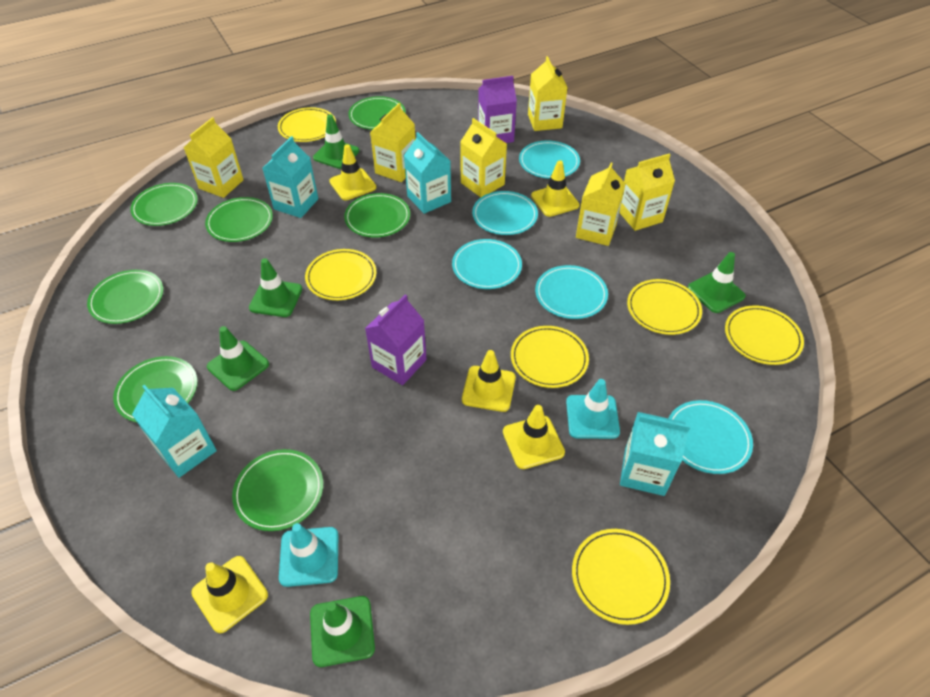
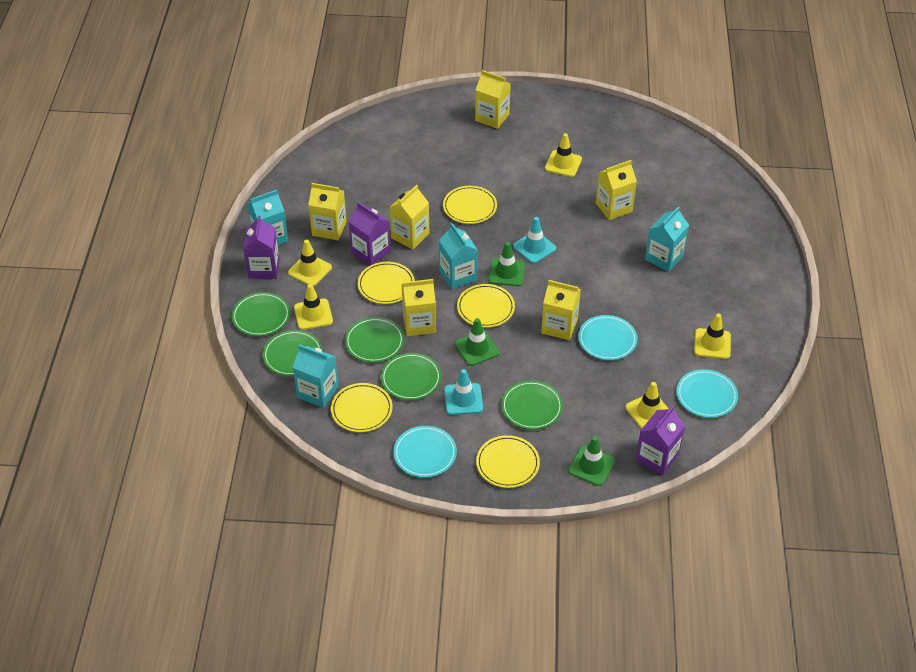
green plate: 7 -> 5
green traffic cone: 5 -> 3
purple carton: 2 -> 3
turquoise plate: 5 -> 3
yellow plate: 6 -> 5

